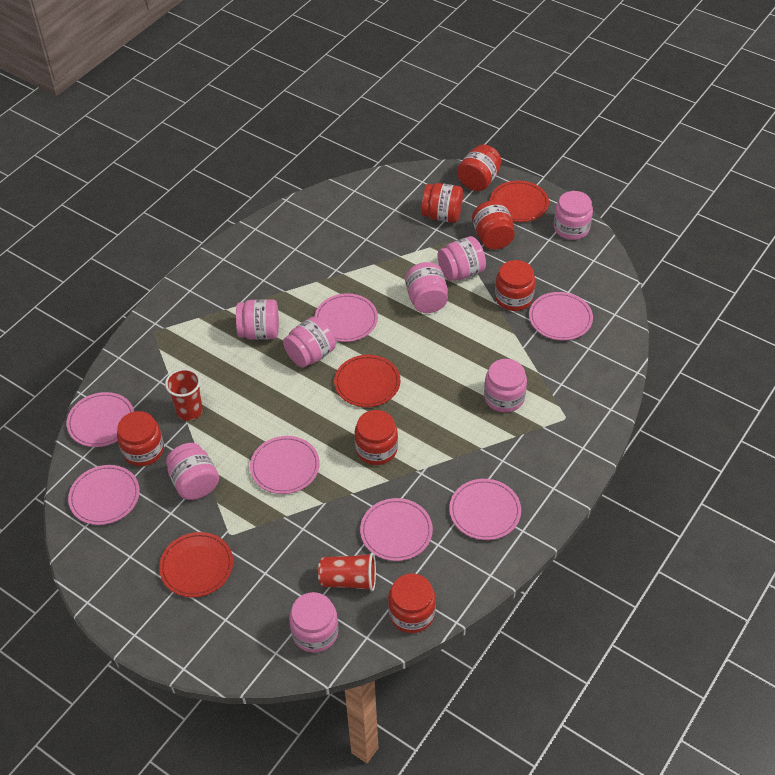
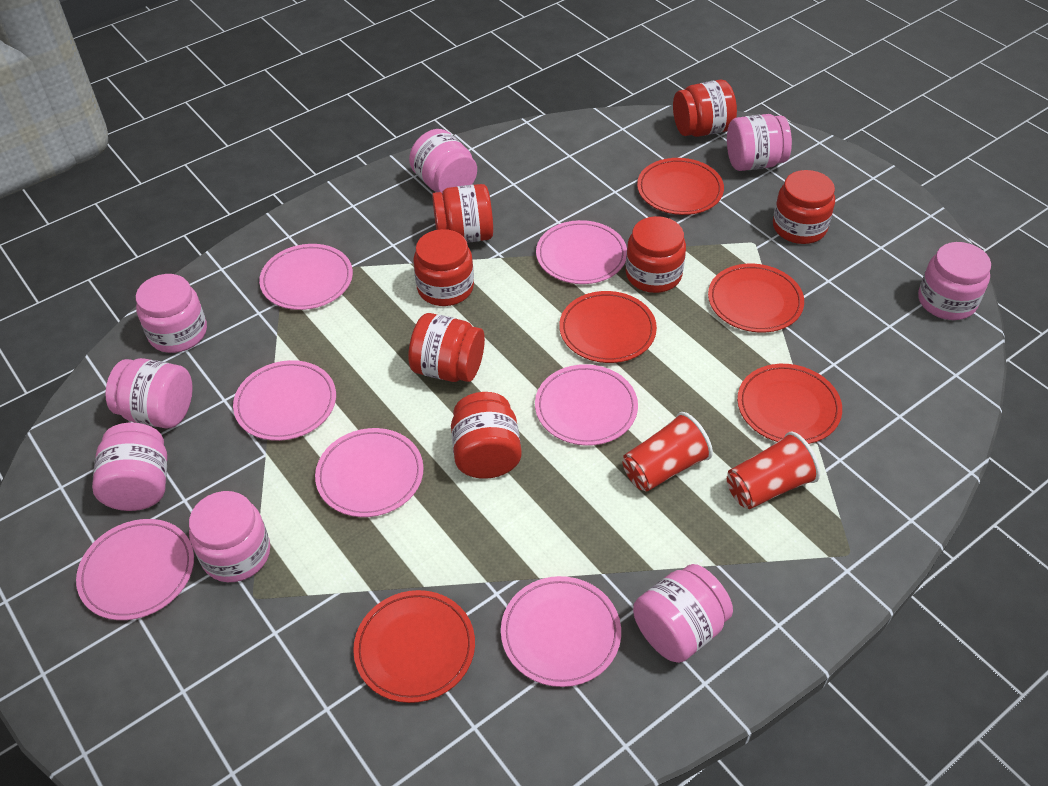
red plate: 3 -> 5

